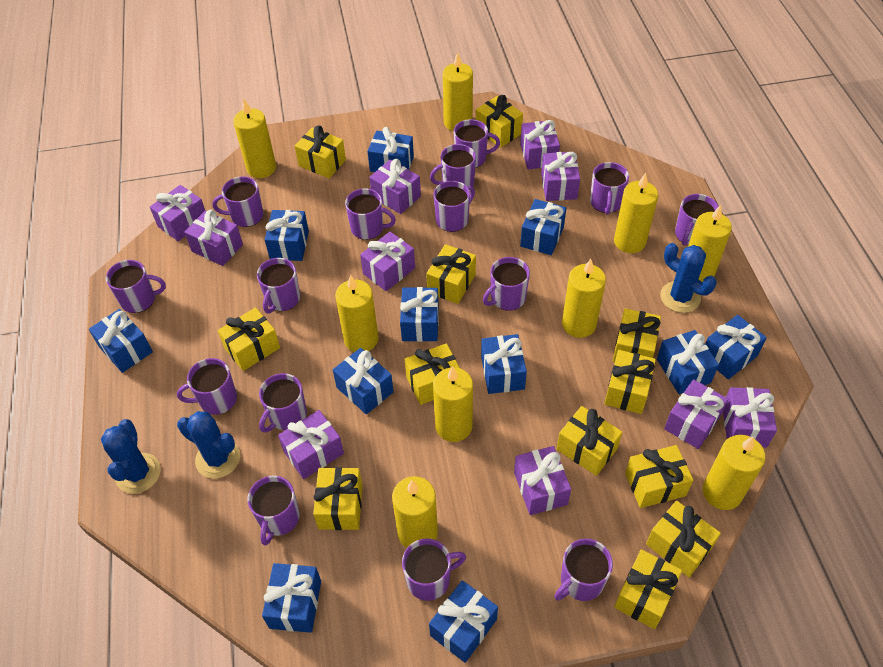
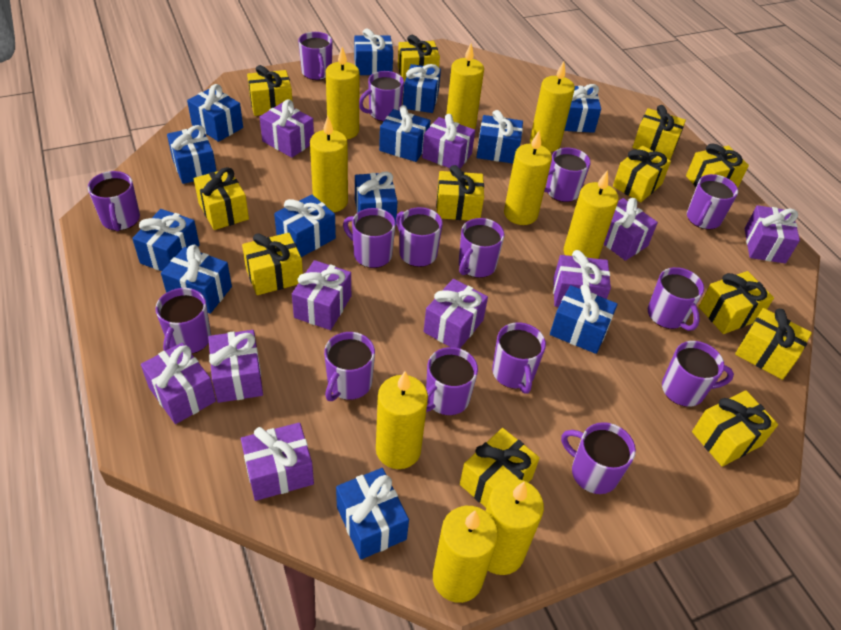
blue cactus: 3 -> 0
blue gift: 11 -> 13

